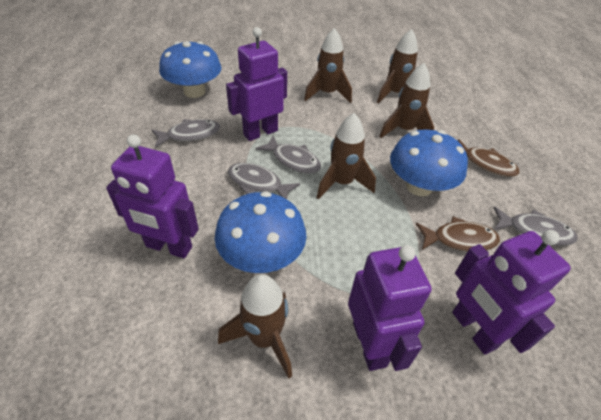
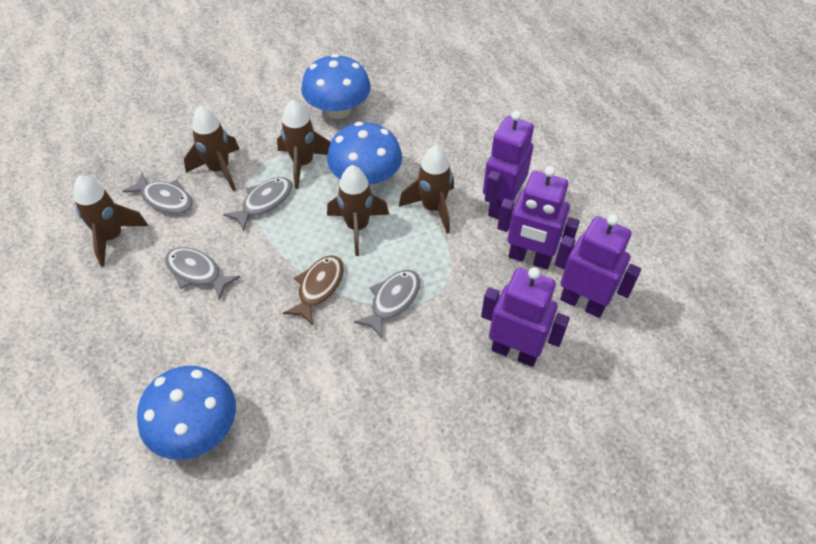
brown fish: 2 -> 1

